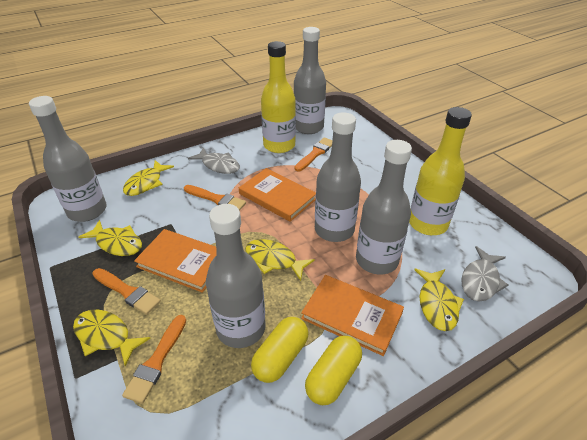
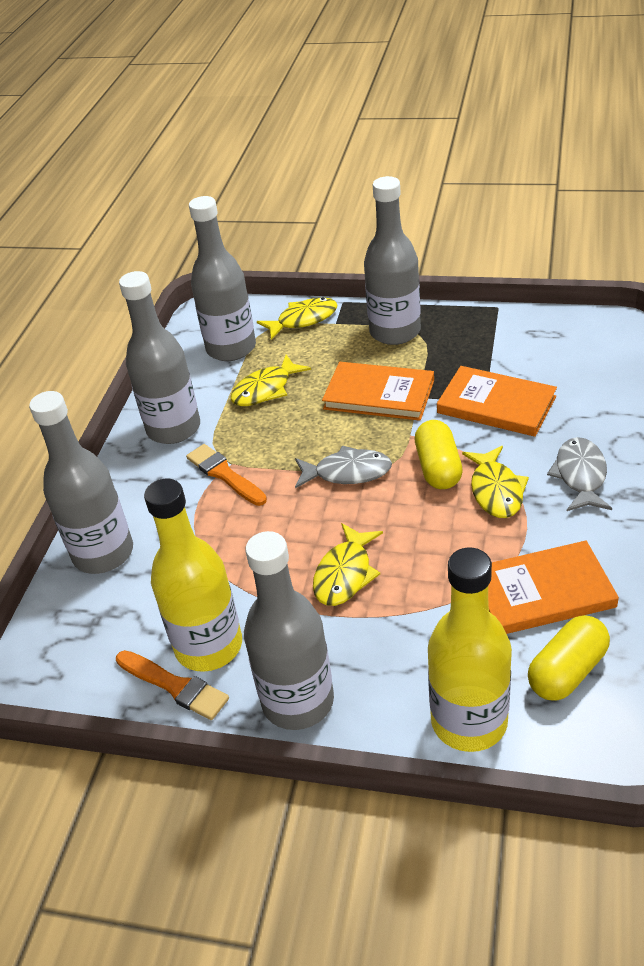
orange brush: 4 -> 2
yellow fish: 5 -> 4

